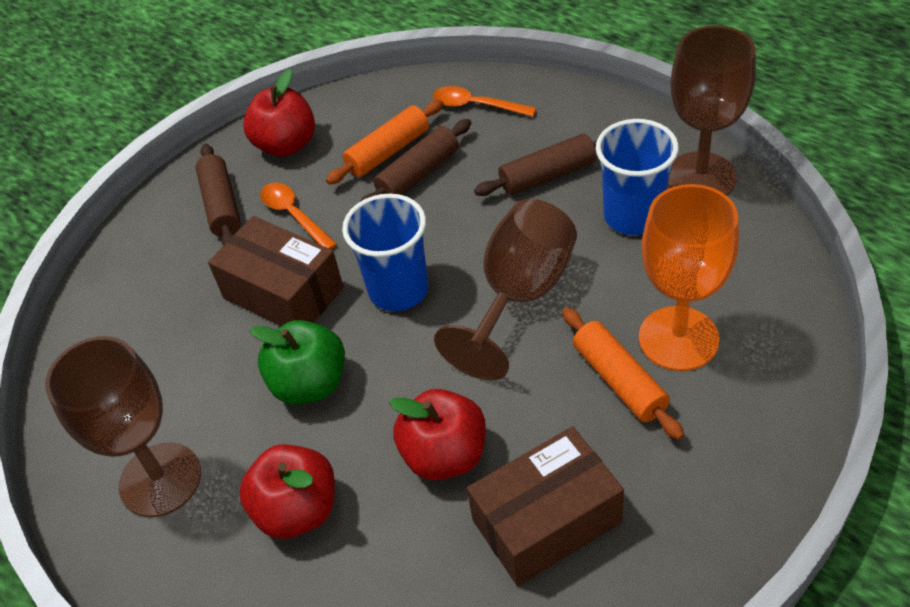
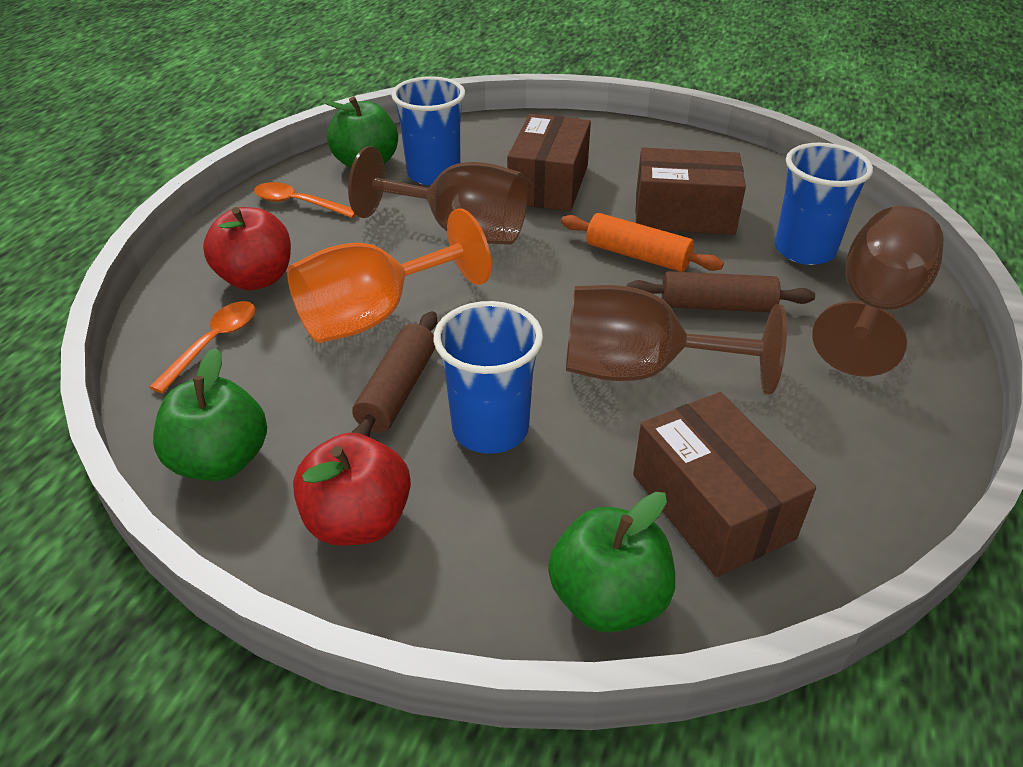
blue cup: 2 -> 3
brown box: 2 -> 3
brown rolling pin: 3 -> 2
green apple: 1 -> 3
orange rolling pin: 2 -> 1
red apple: 3 -> 2

